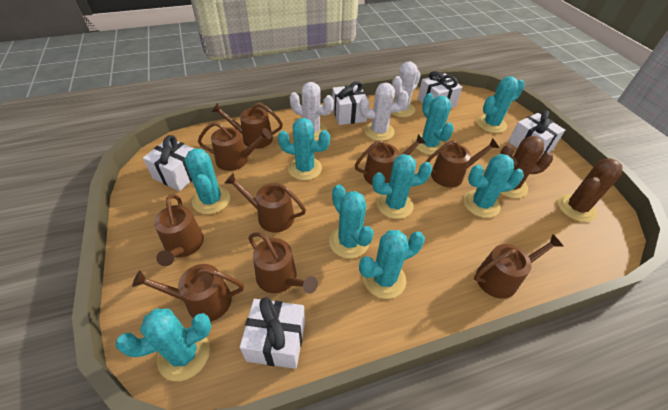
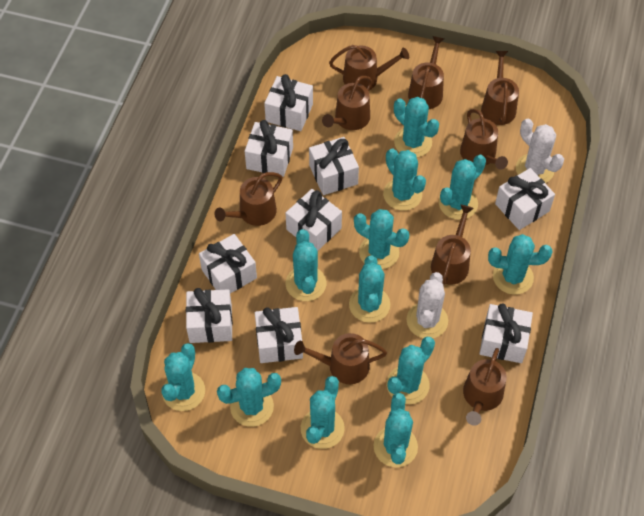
brown cactus: 2 -> 0
turquoise cactus: 9 -> 12
white cactus: 3 -> 2
white gift: 5 -> 9

